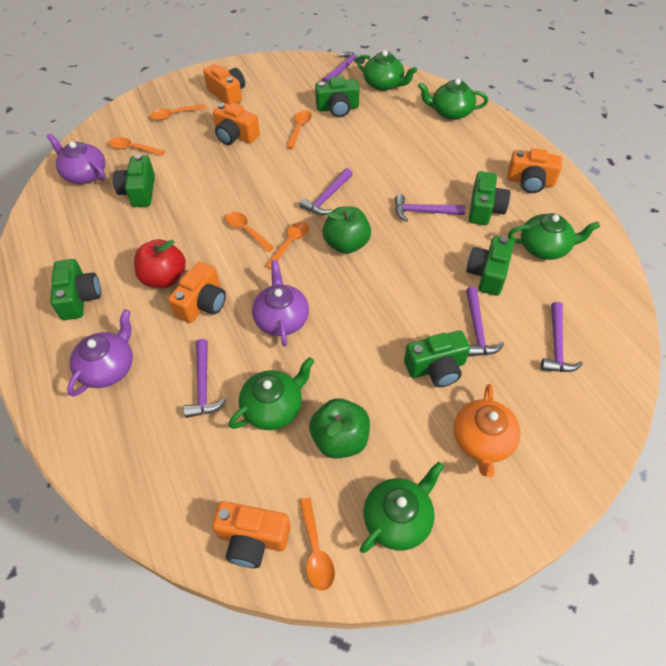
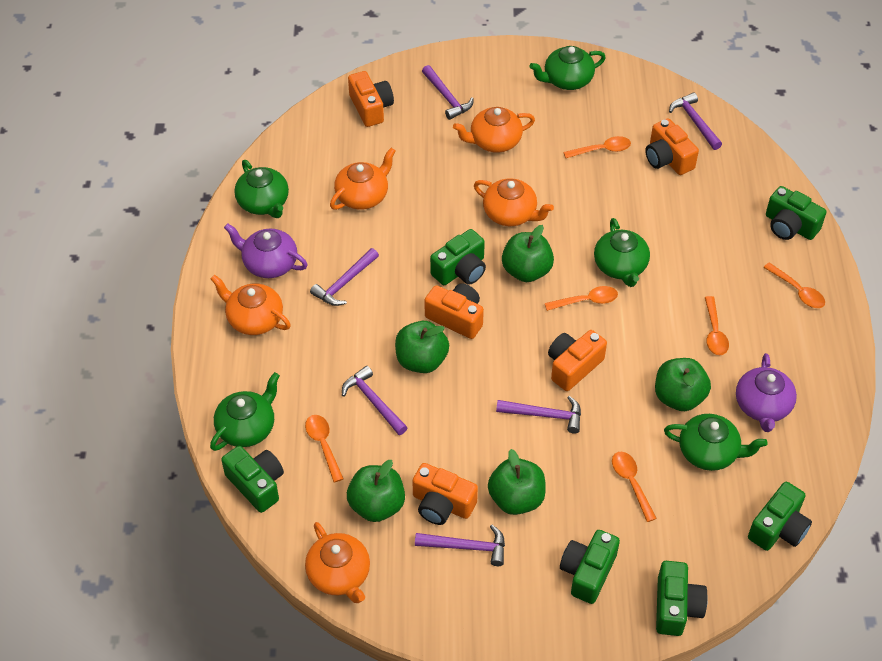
green apple: 2 -> 5
orange teapot: 1 -> 5
purple teapot: 3 -> 2
red apple: 1 -> 0

